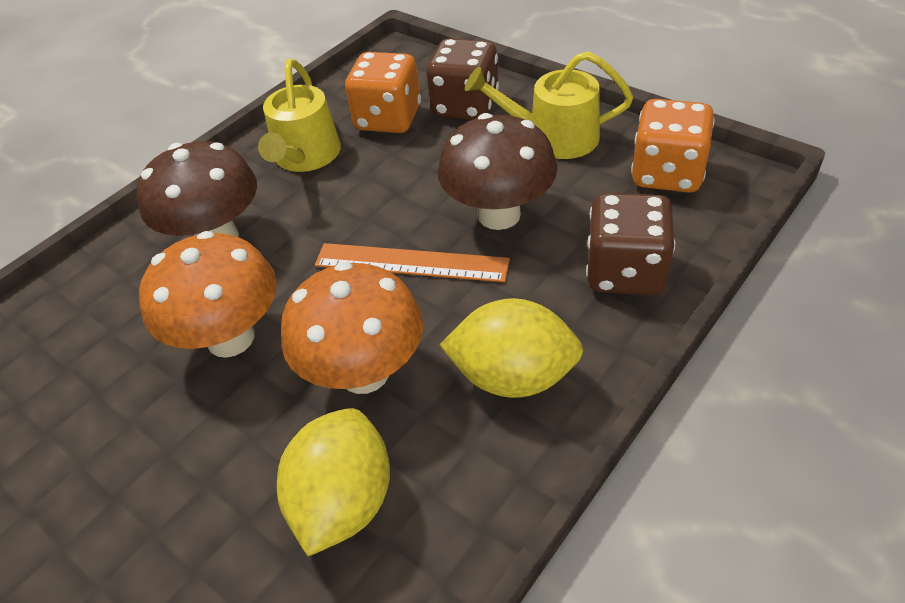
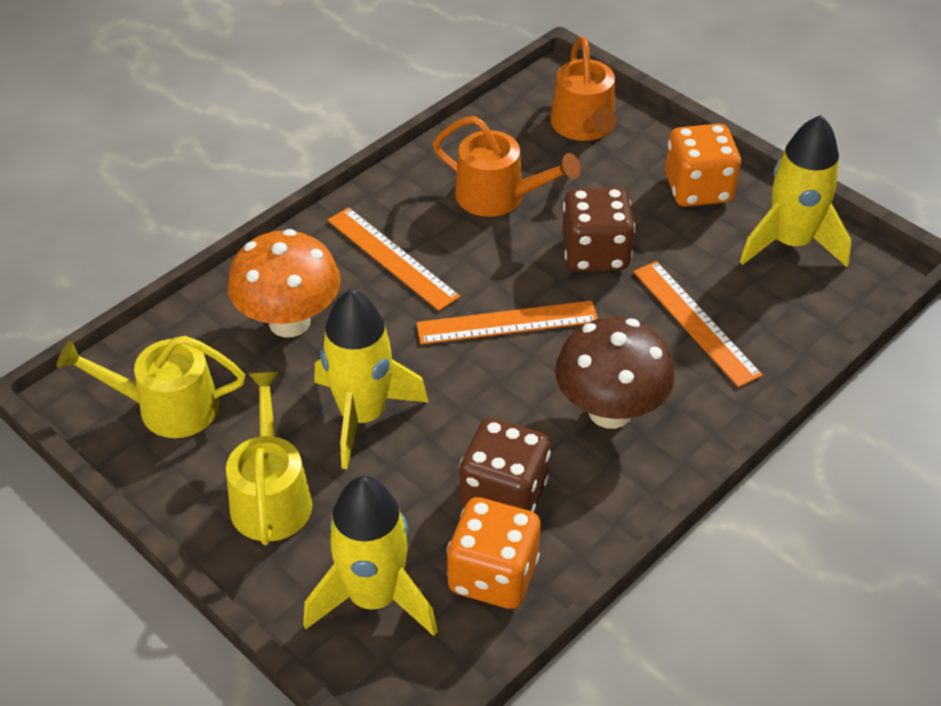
brown mushroom: 2 -> 1
orange mushroom: 2 -> 1
orange ruler: 1 -> 3
orange watering can: 0 -> 2
yellow lemon: 2 -> 0
yellow rocket: 0 -> 3

